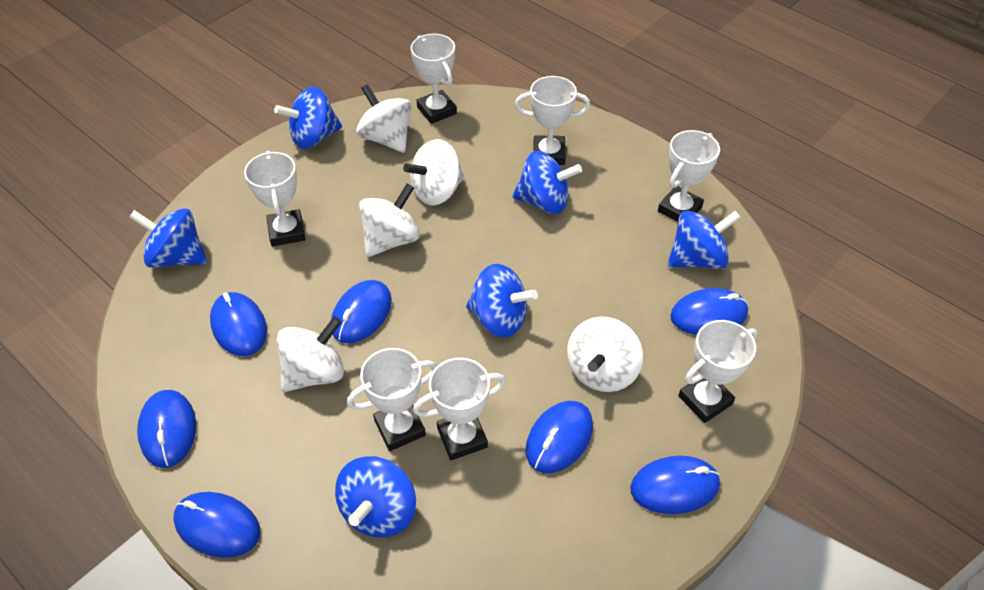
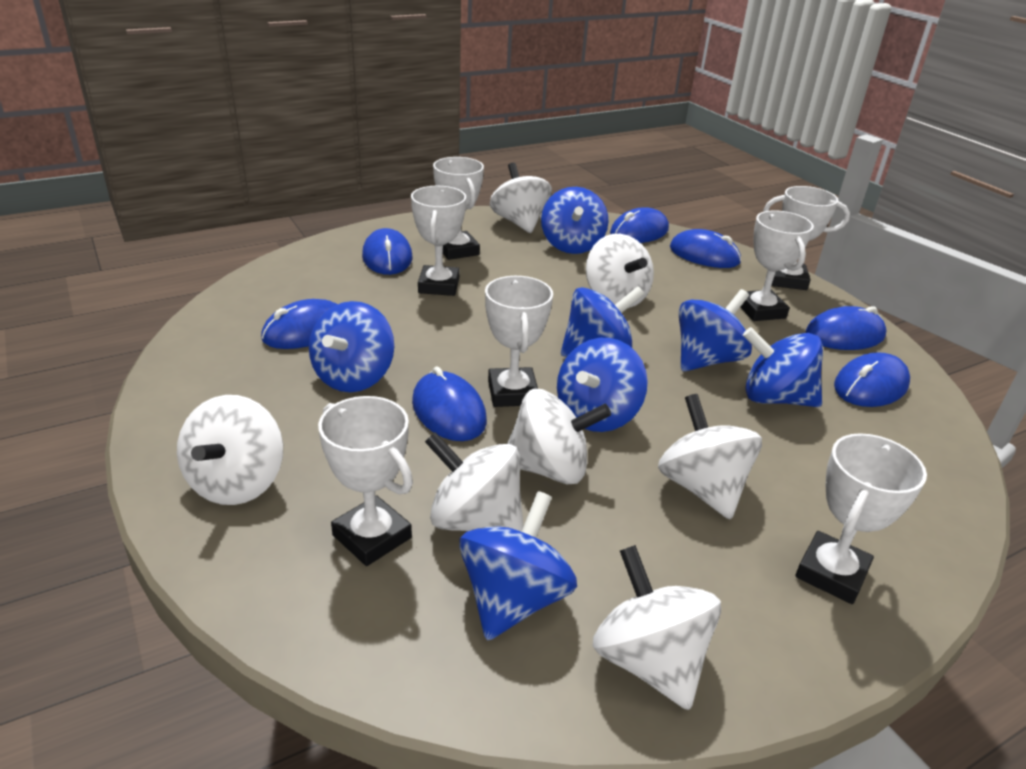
blue spinning top: 6 -> 7
white spinning top: 5 -> 7

